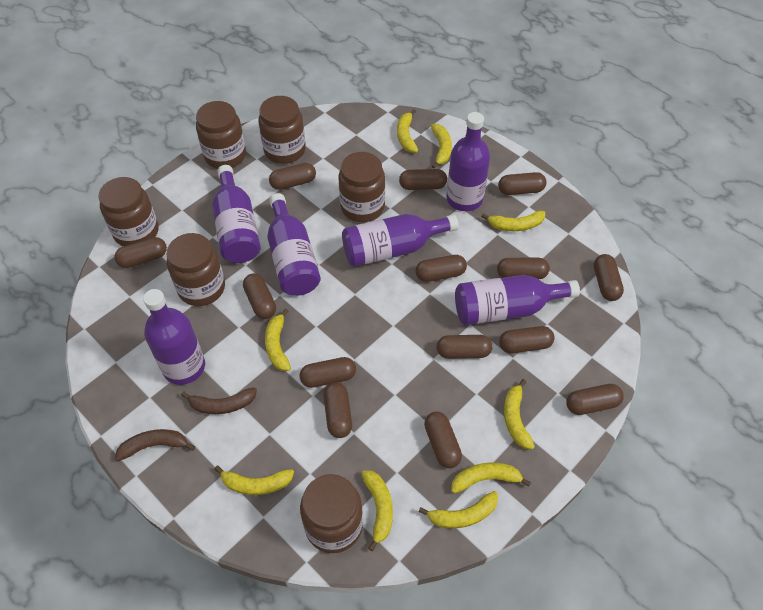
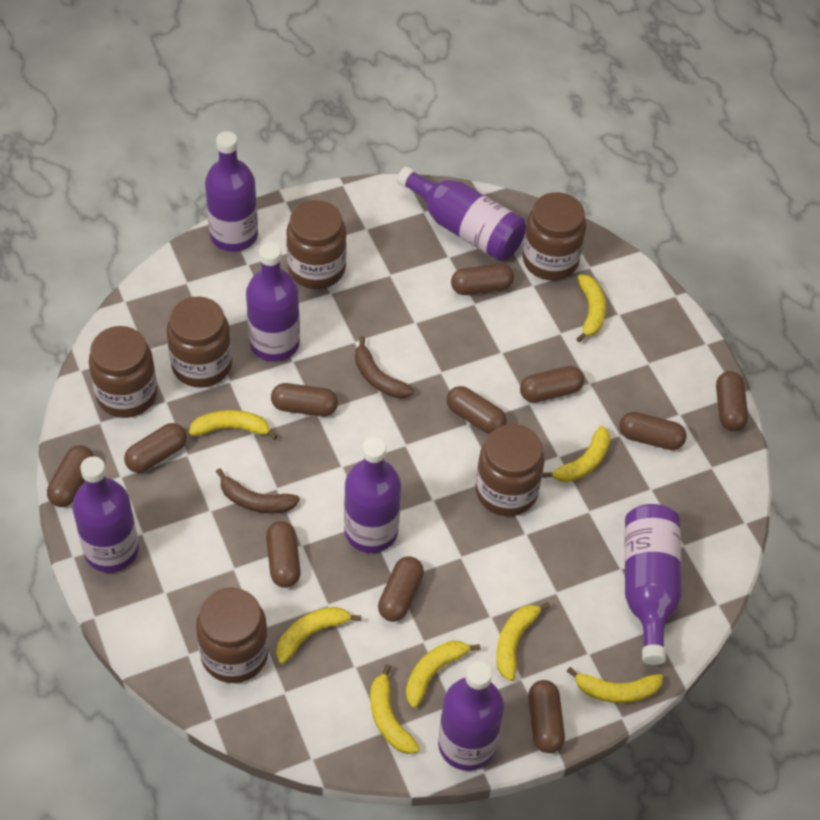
brown capsule: 14 -> 11
purple bottle: 6 -> 7
yellow banana: 9 -> 8

